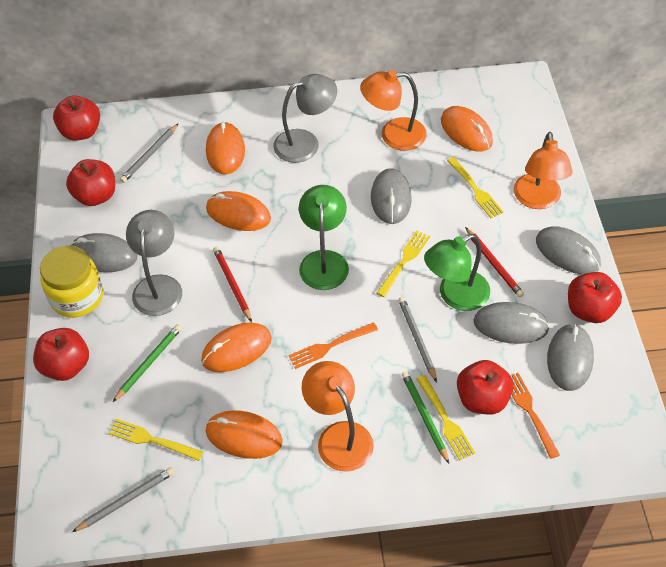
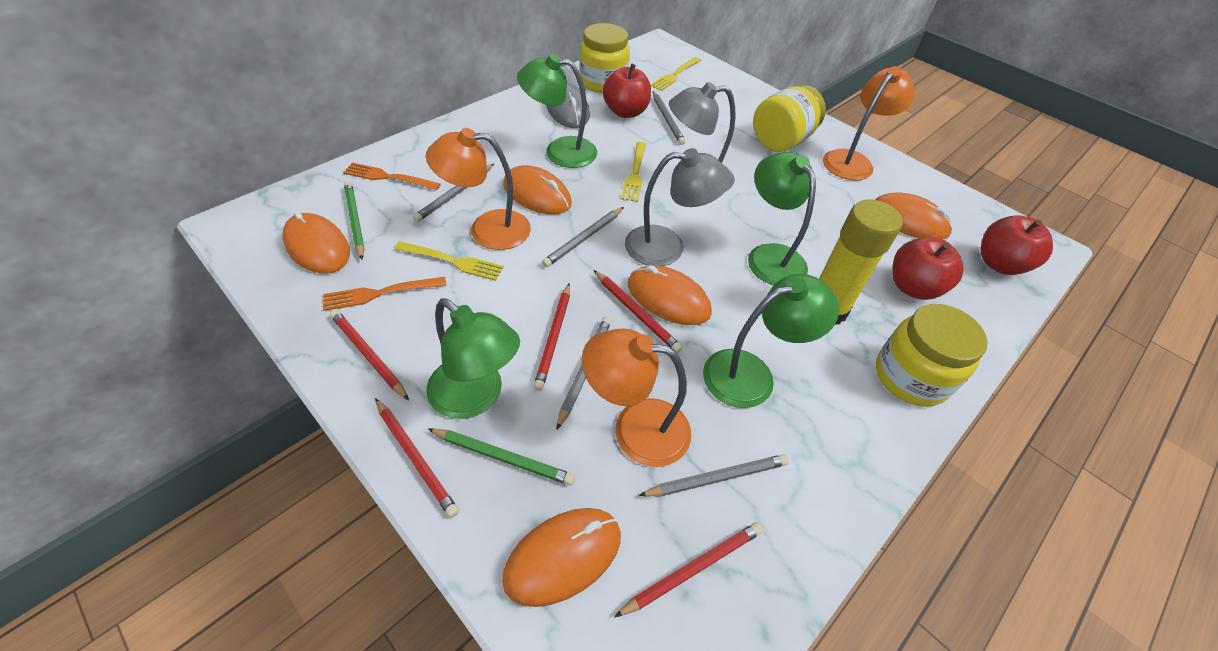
green lamp: 2 -> 4
grey mouse: 5 -> 1
grey pencil: 3 -> 5
red apple: 5 -> 3
red pencil: 2 -> 5
yellow fork: 4 -> 3
yellow glue stick: 0 -> 1
yellow jar: 1 -> 3

